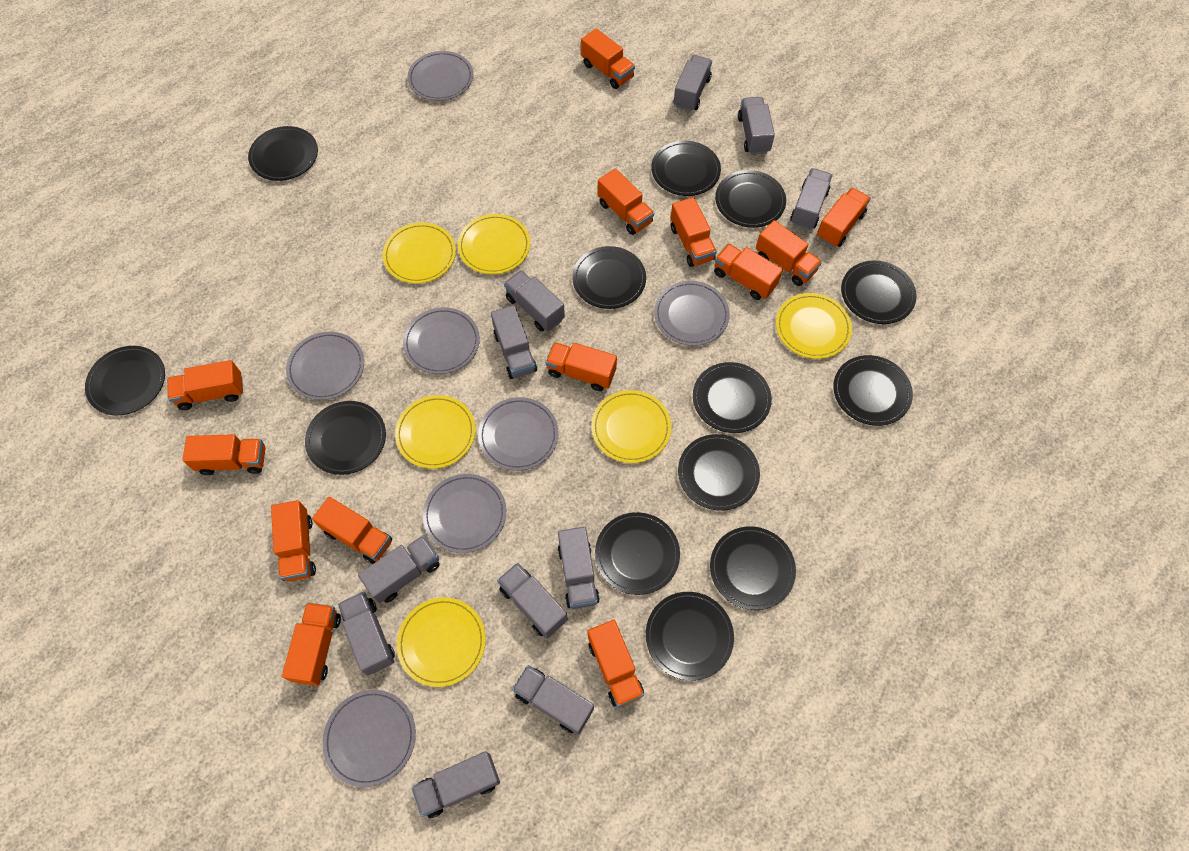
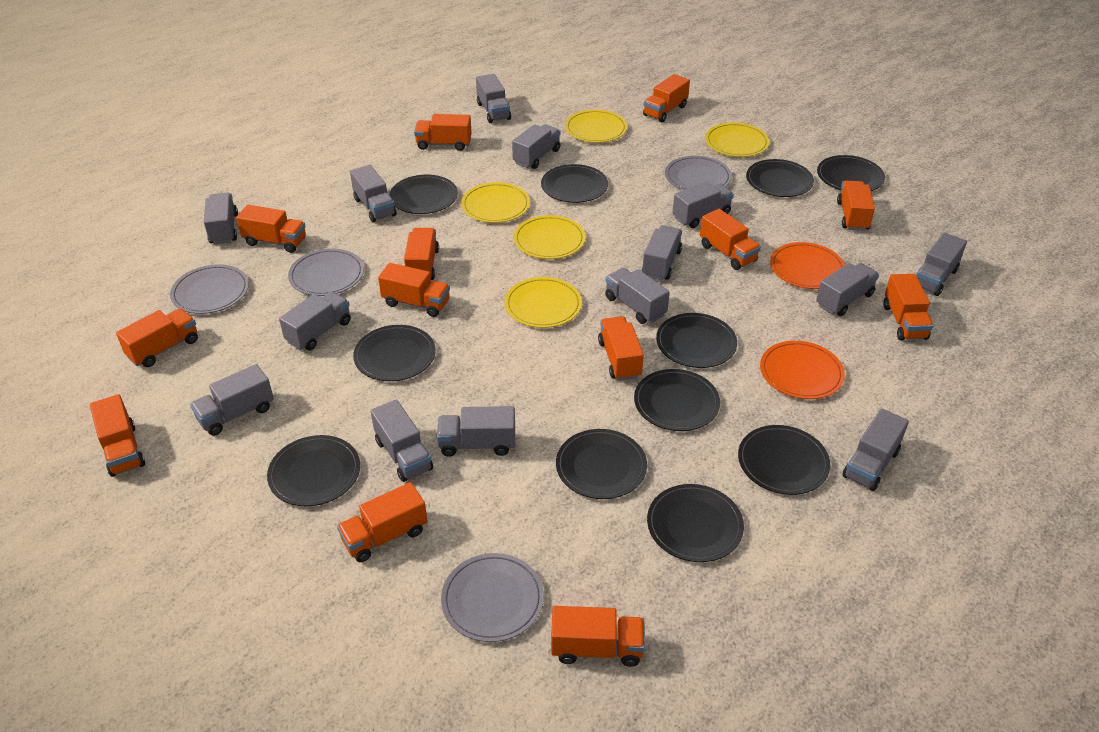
black plate: 13 -> 11
grey plate: 7 -> 4
grey truck: 11 -> 14
orange plate: 0 -> 2
yellow plate: 6 -> 5

